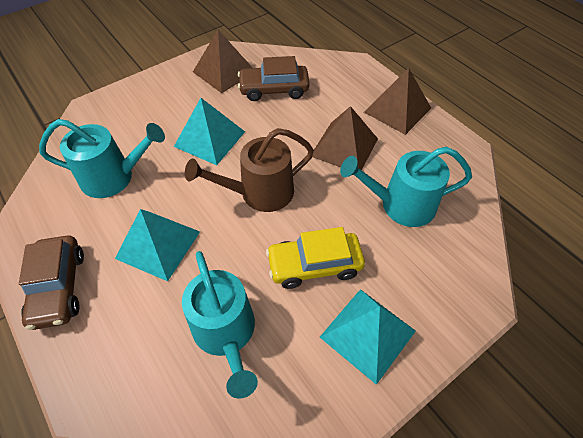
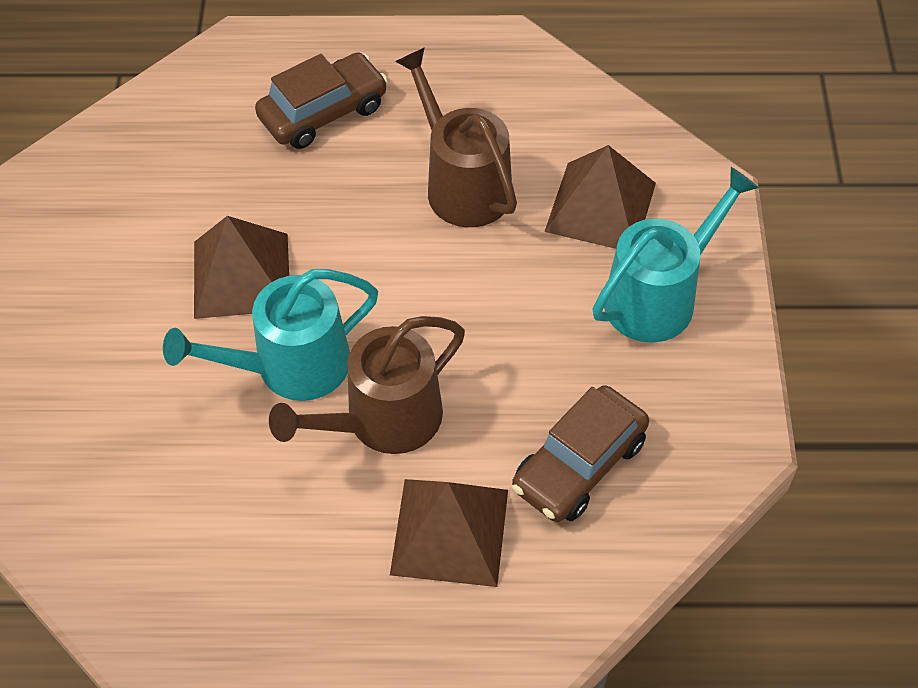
brown watering can: 1 -> 2
turquoise pyramid: 3 -> 0
turquoise watering can: 3 -> 2
yellow car: 1 -> 0

